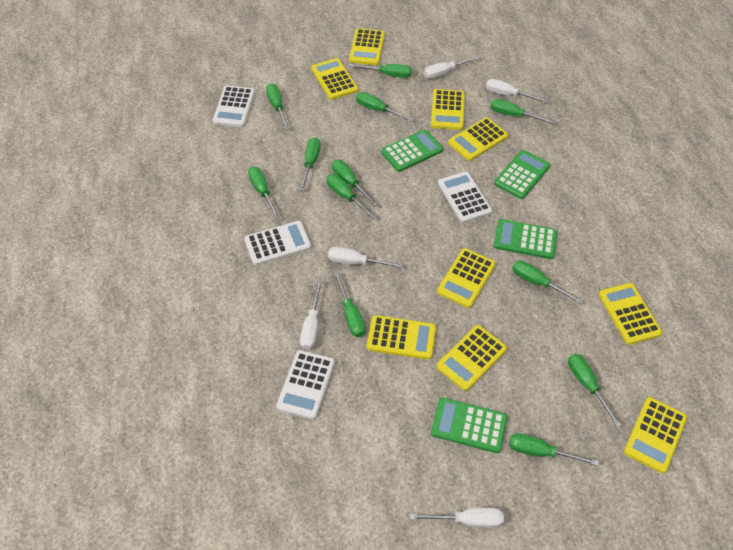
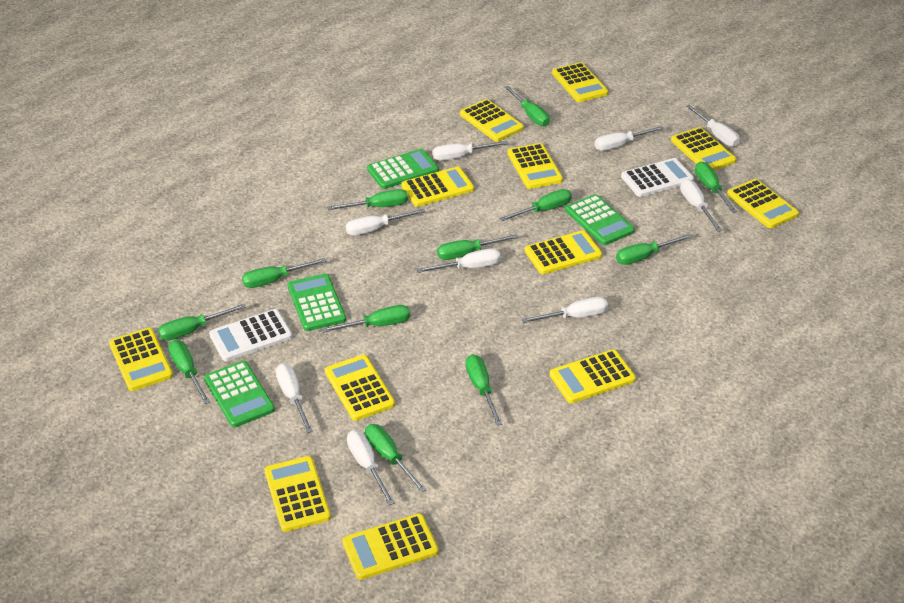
white calculator: 4 -> 2
white screwdriver: 5 -> 9
yellow calculator: 9 -> 12

